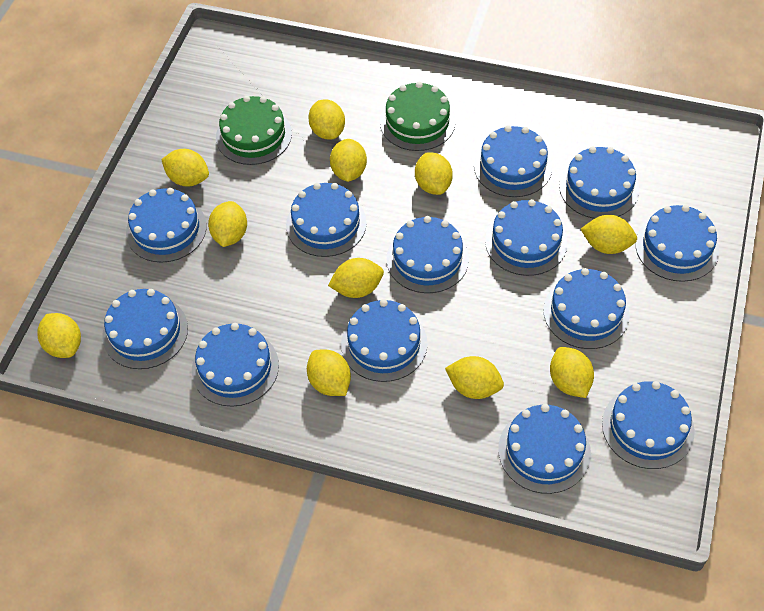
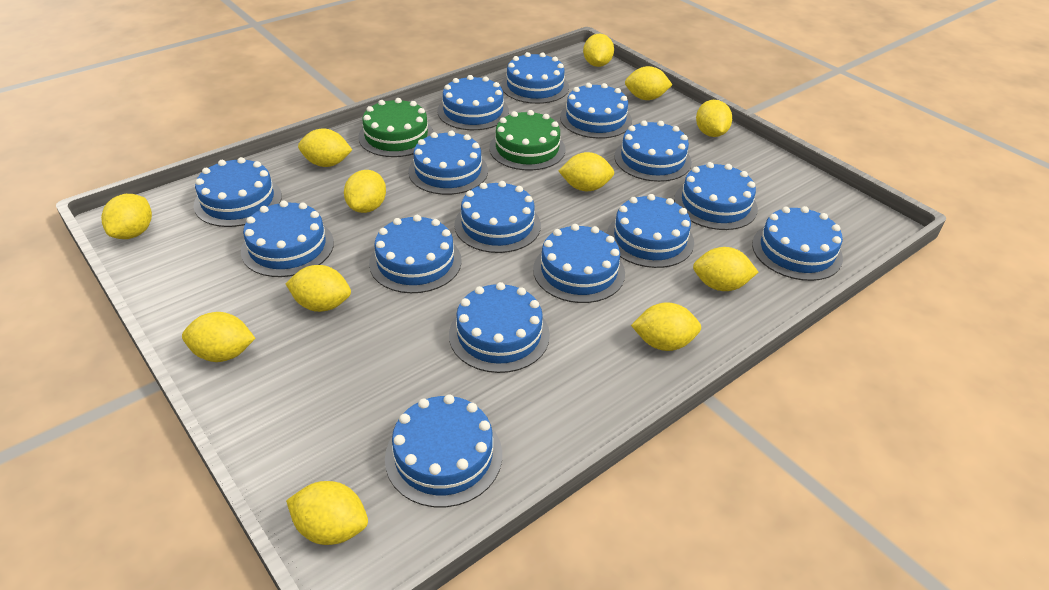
blue cake: 13 -> 15
yellow lemon: 11 -> 12

